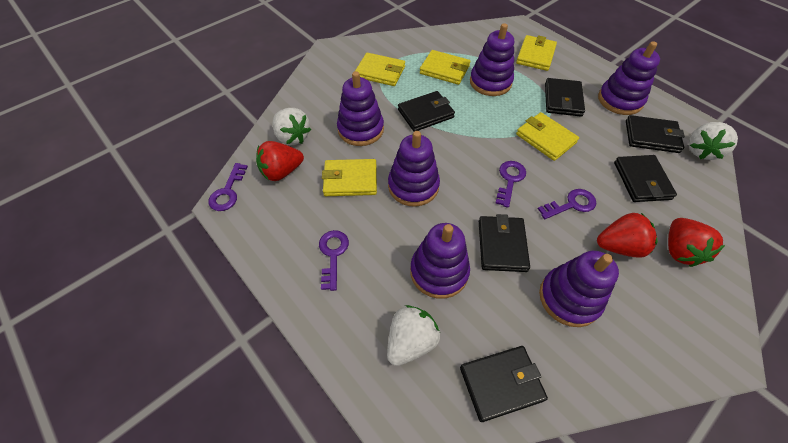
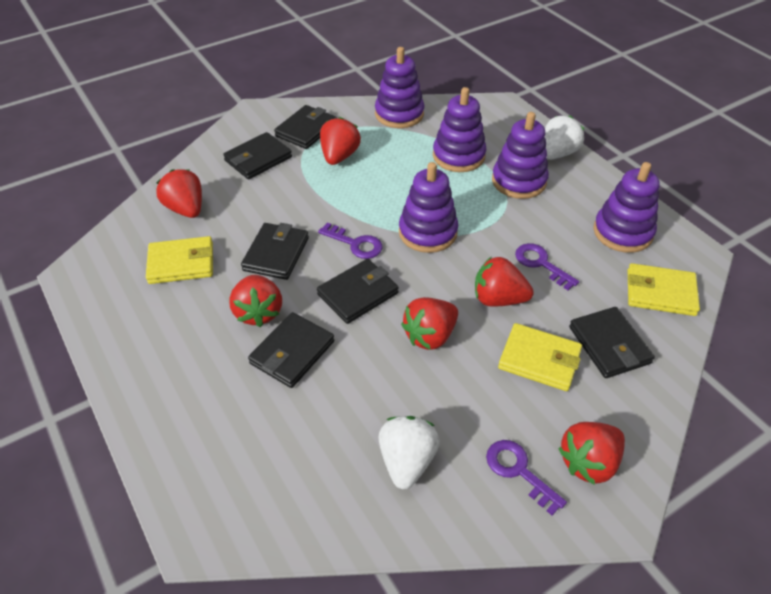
purple key: 4 -> 3
purple stacking toy: 6 -> 5
red strawberry: 3 -> 6
white strawberry: 3 -> 2
yellow wallet: 5 -> 3

